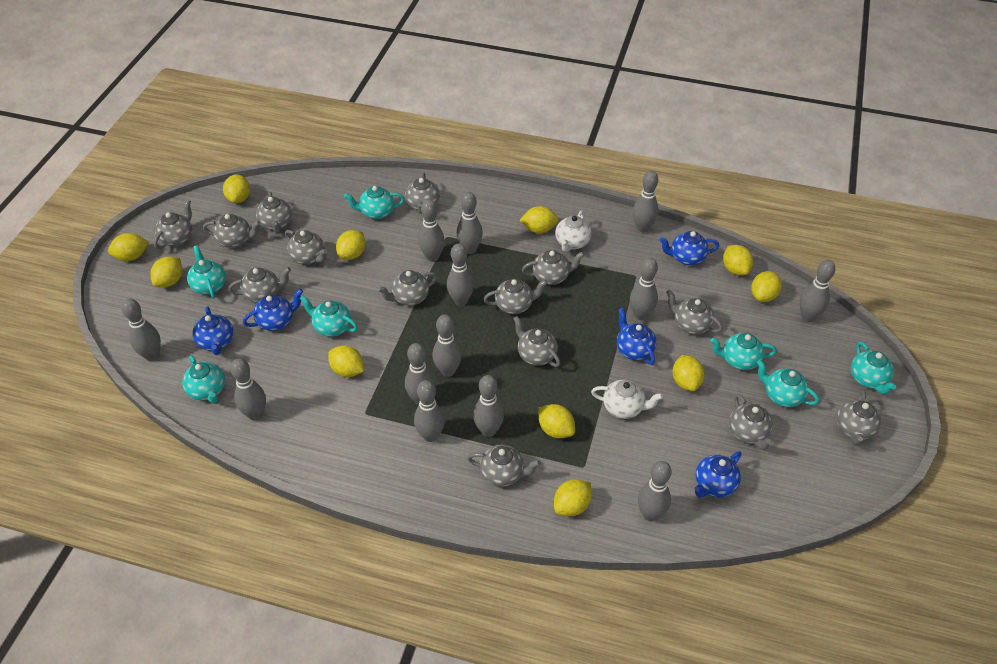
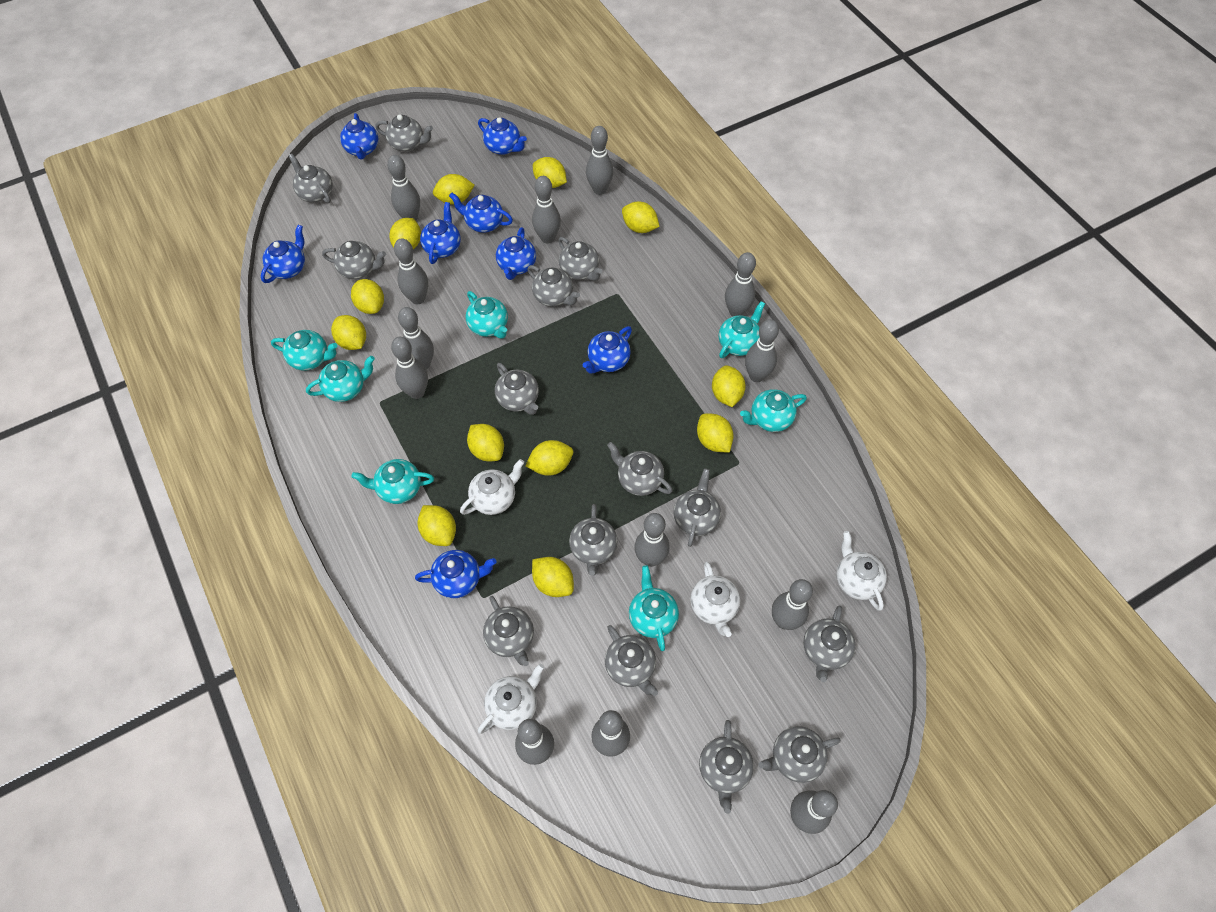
blue teapot: 5 -> 8
white teapot: 2 -> 4
yellow lemon: 11 -> 12

